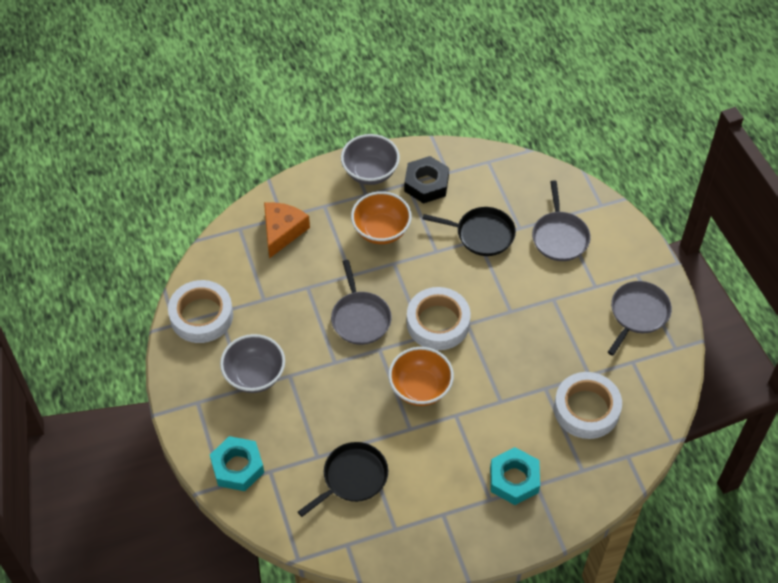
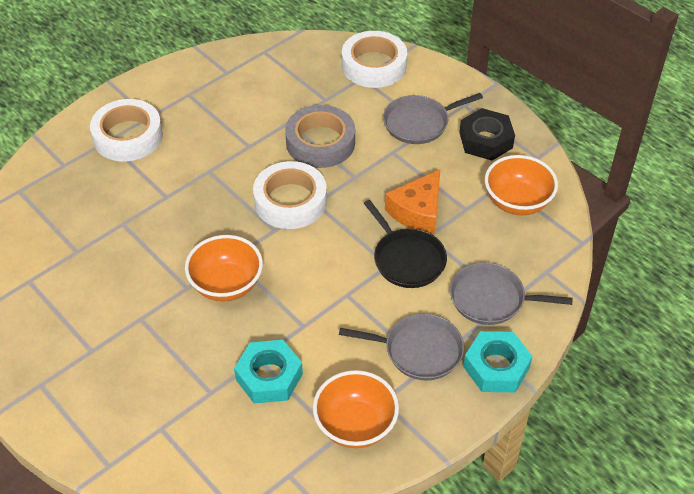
black pan: 2 -> 1
grey bowl: 2 -> 0
grey tape: 0 -> 1
orange bowl: 2 -> 3

